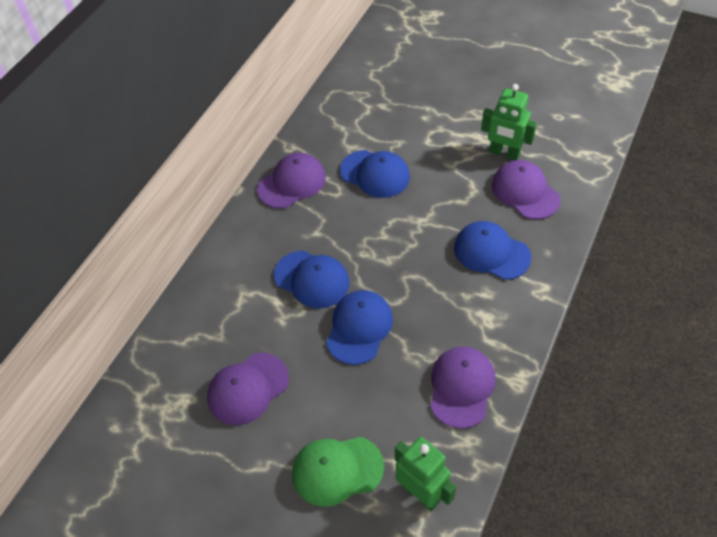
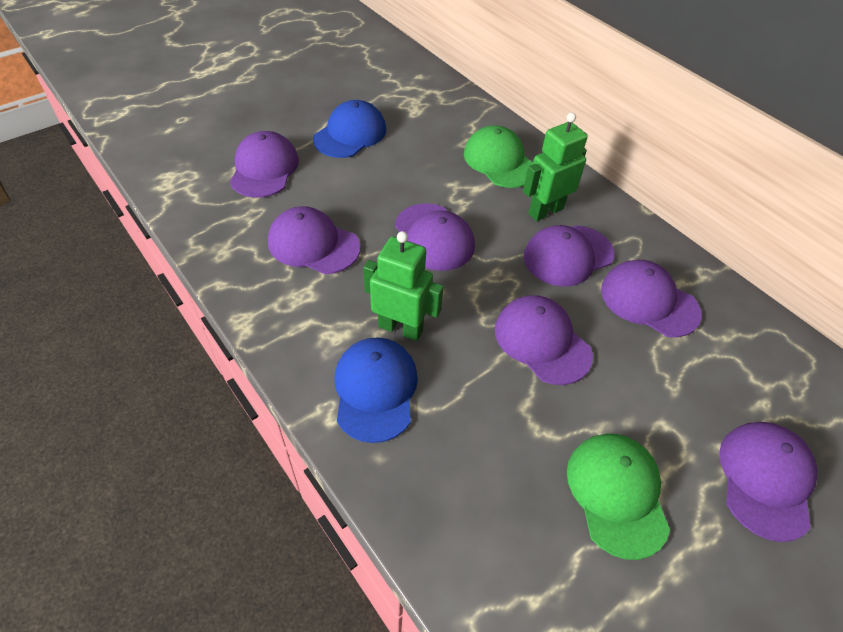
blue cap: 4 -> 2
green cap: 1 -> 2
purple cap: 4 -> 7

